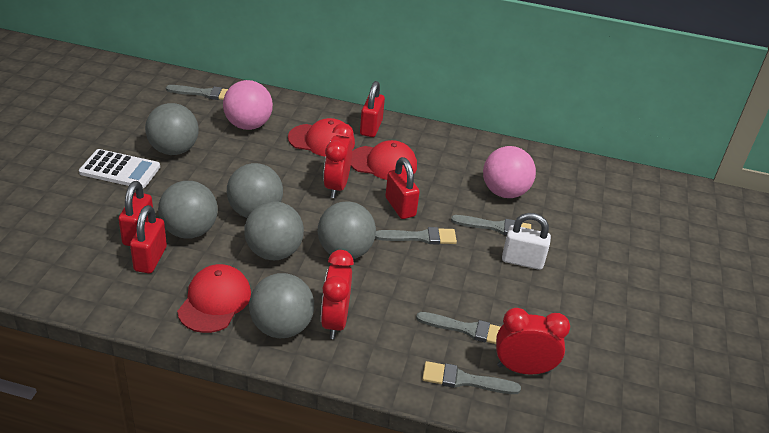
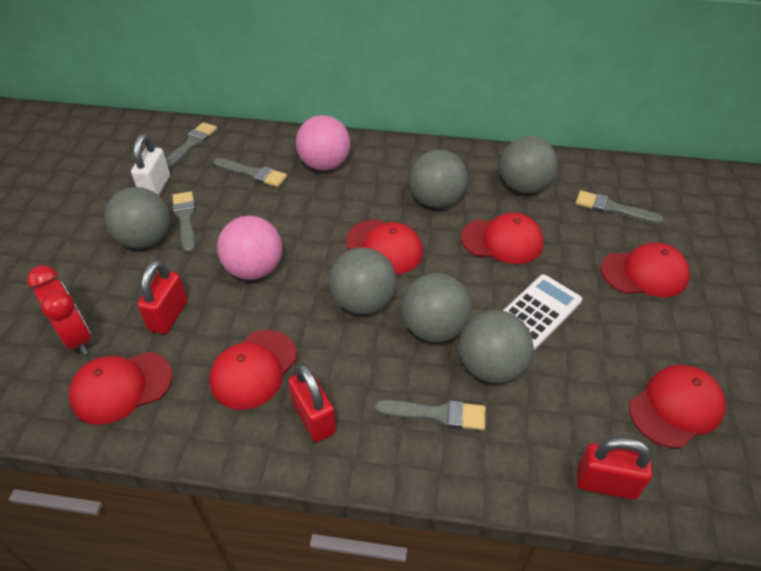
red cap: 3 -> 6
red clock: 3 -> 1
red padlock: 4 -> 3

